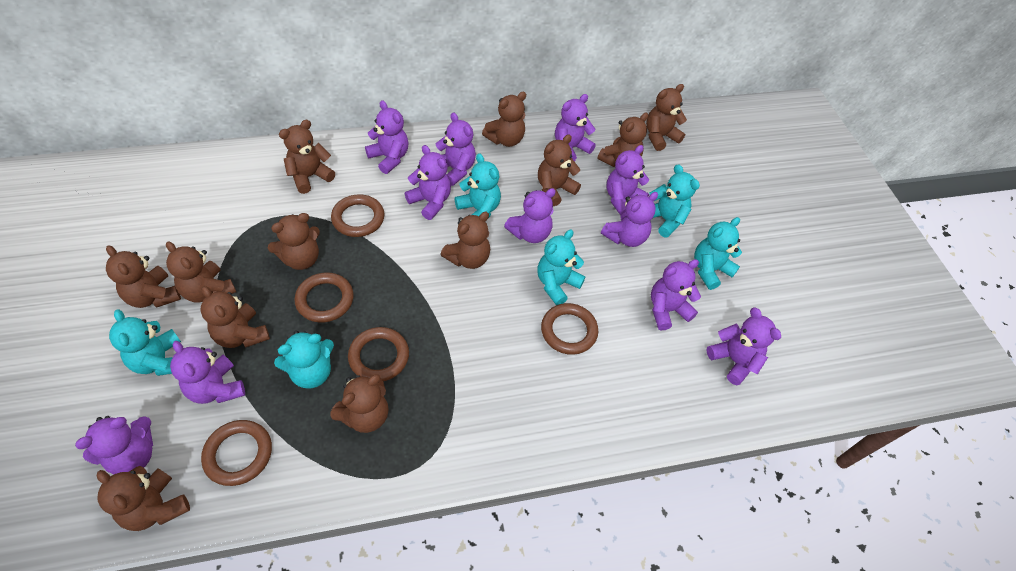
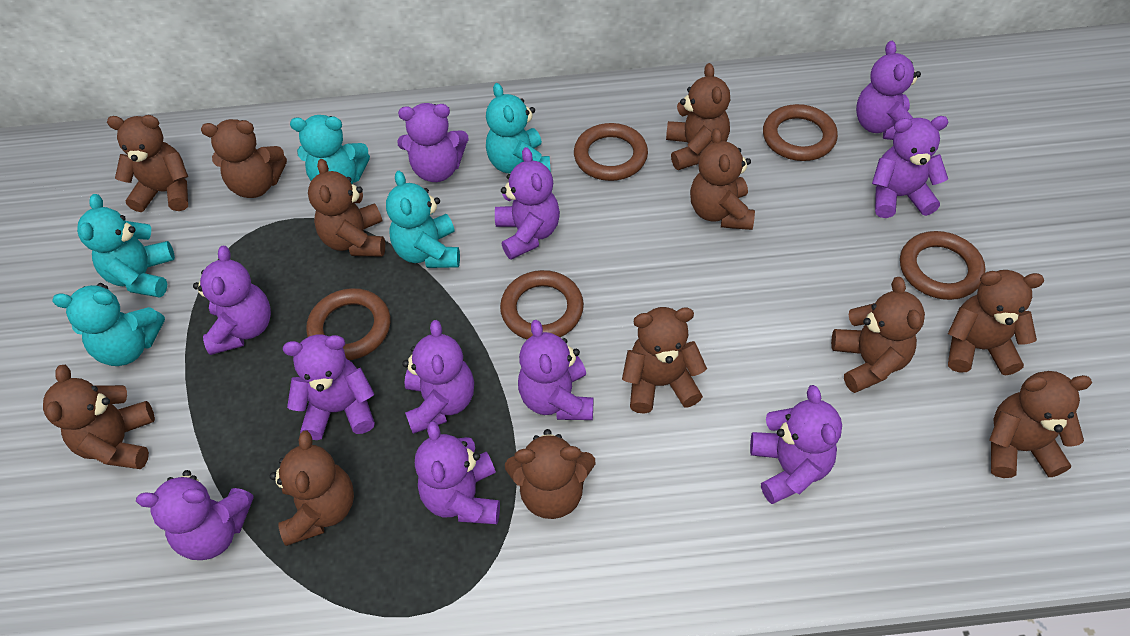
turquoise teddy bear: 6 -> 5

